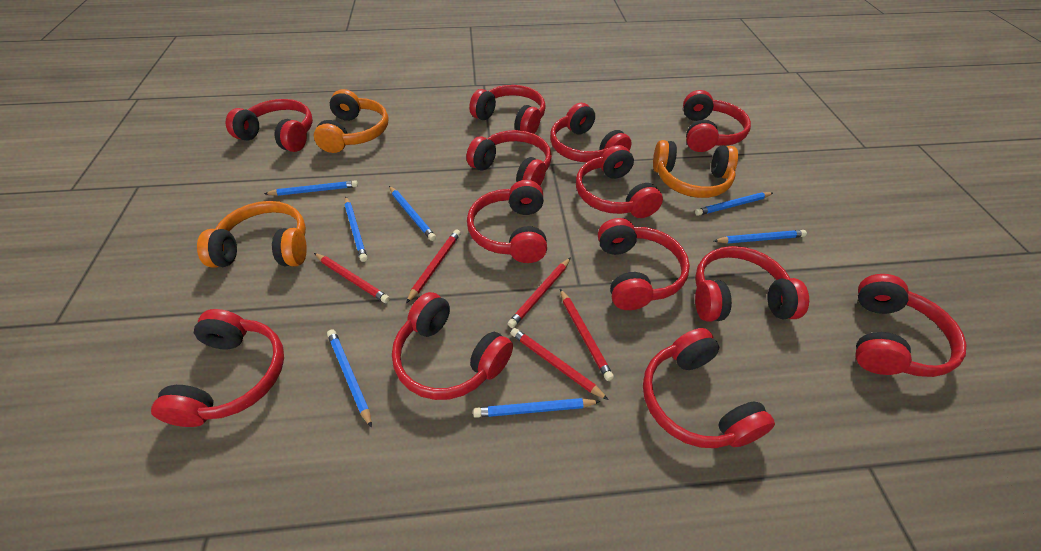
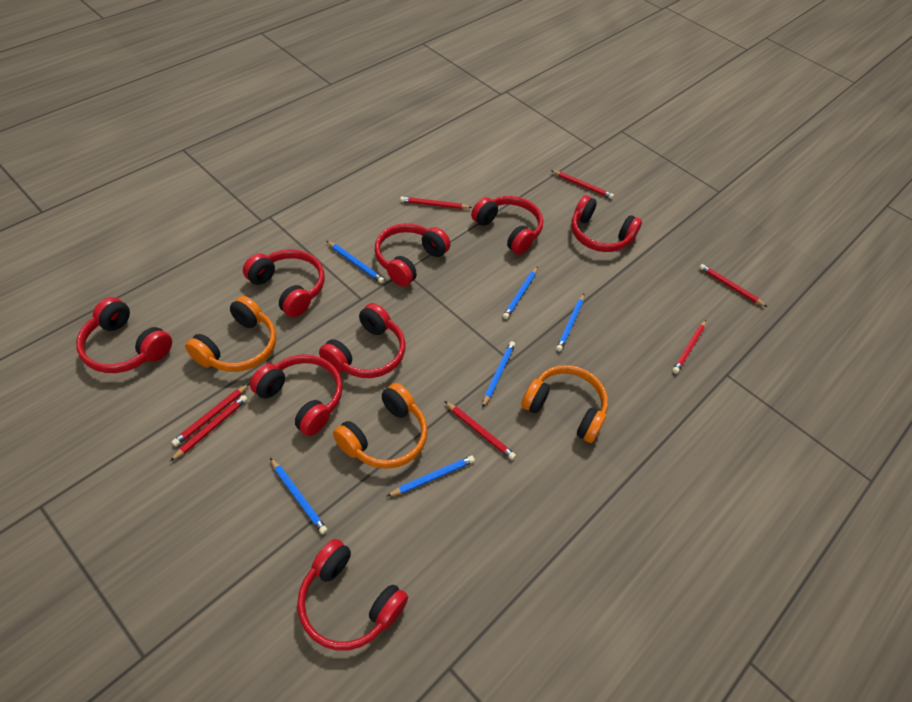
blue pencil: 7 -> 6
red headphones: 13 -> 8
red pencil: 5 -> 7

